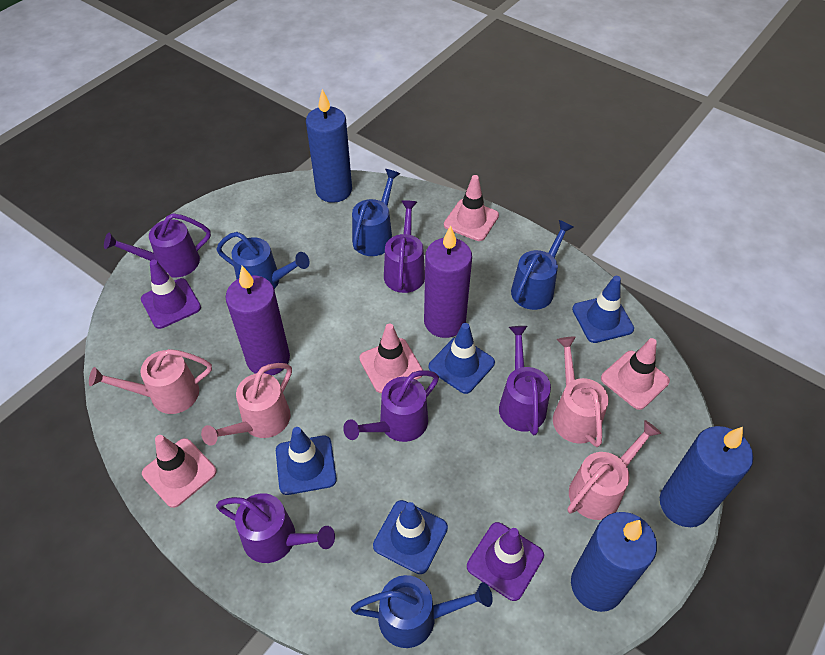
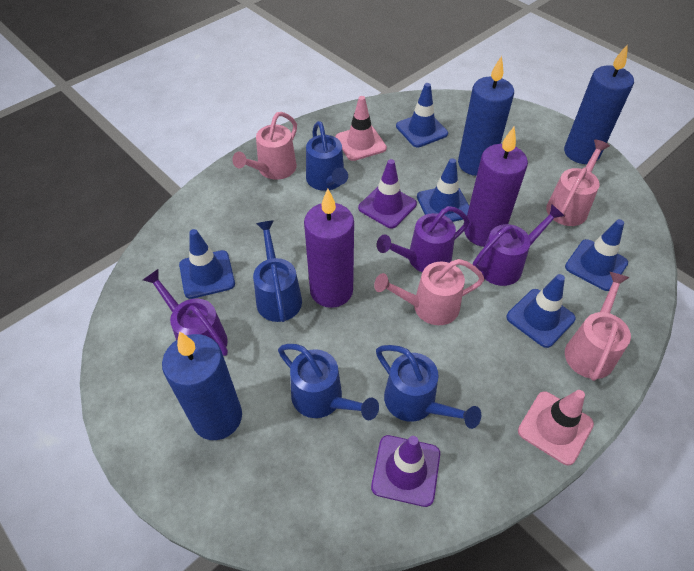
blue traffic cone: 4 -> 5
pink traffic cone: 4 -> 2
purple watering can: 5 -> 3

